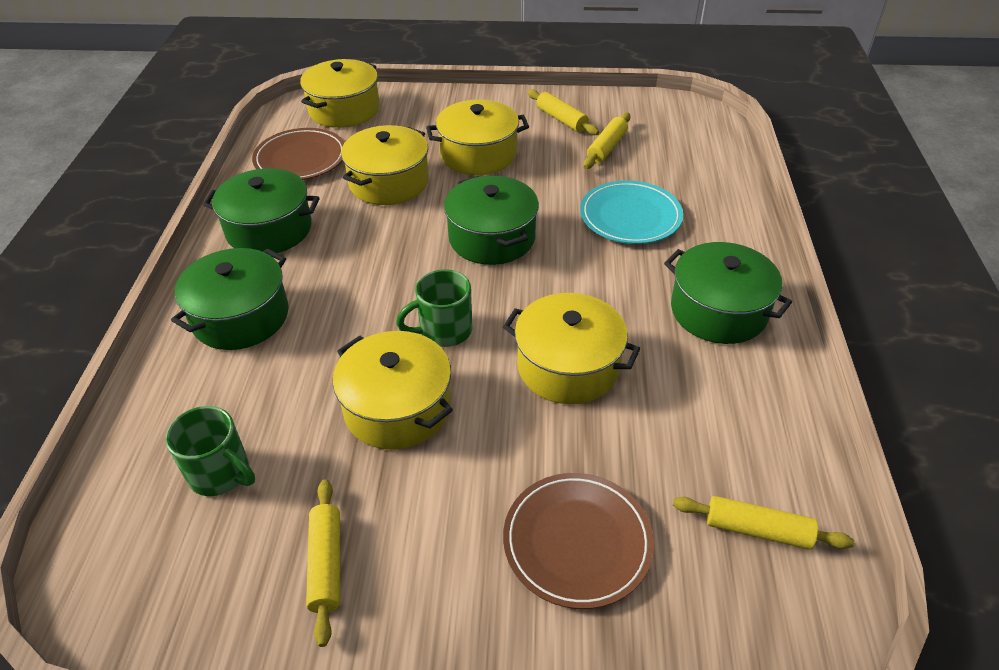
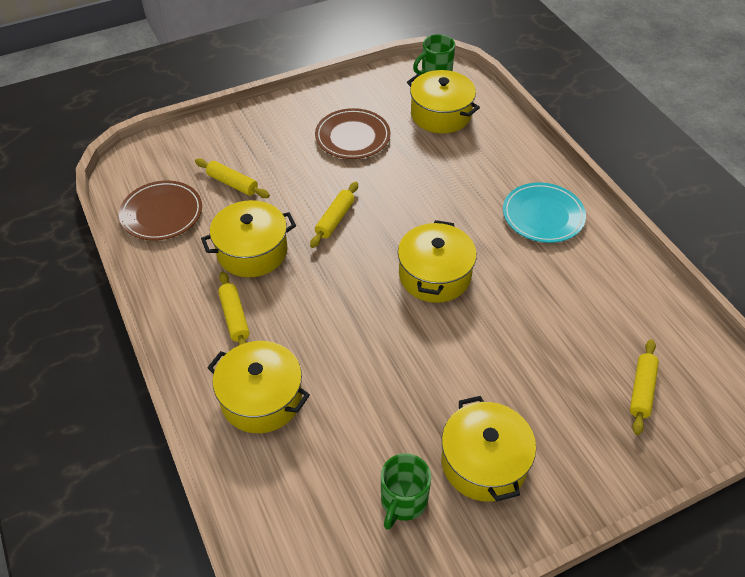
green pot: 4 -> 0

